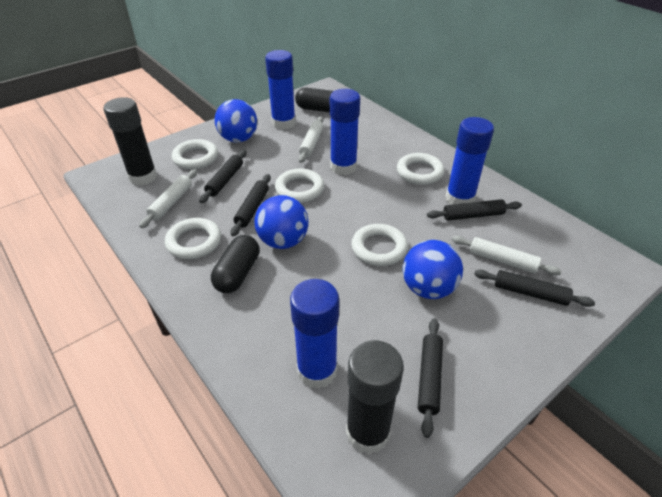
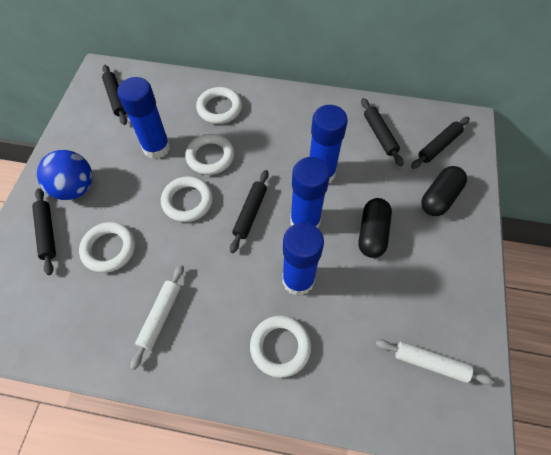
black glue stick: 2 -> 0
blue ball: 3 -> 1
white rolling pin: 3 -> 2

